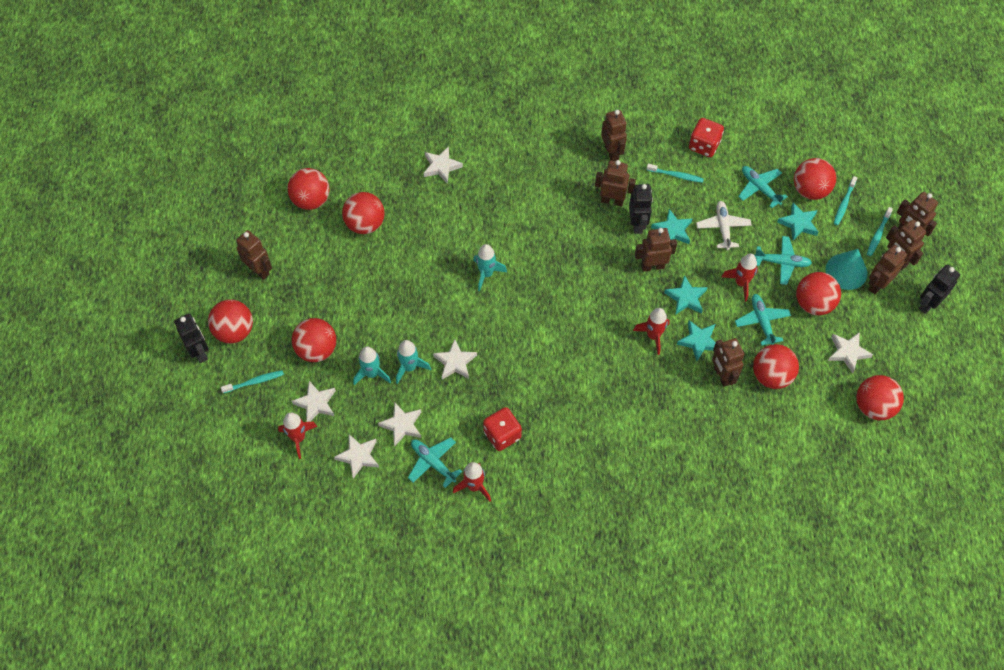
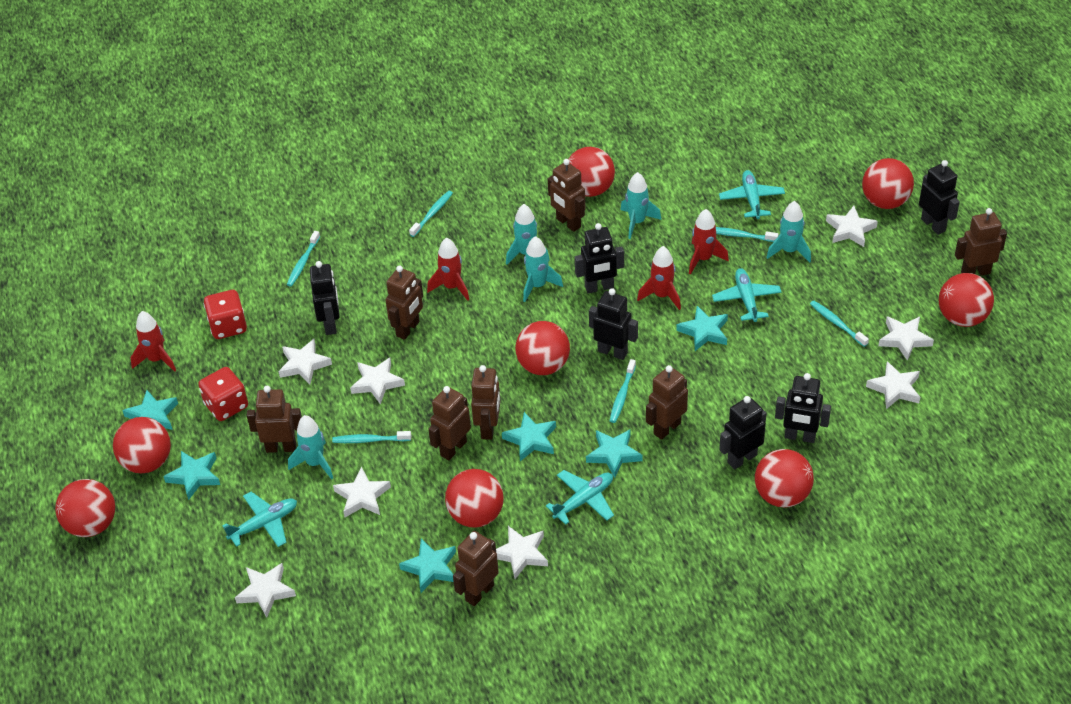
black robot: 3 -> 6
turquoise cone: 1 -> 0
turquoise rocket: 3 -> 5
turquoise star: 4 -> 6
turquoise toothbrush: 4 -> 6
white plane: 1 -> 0
white star: 6 -> 8

